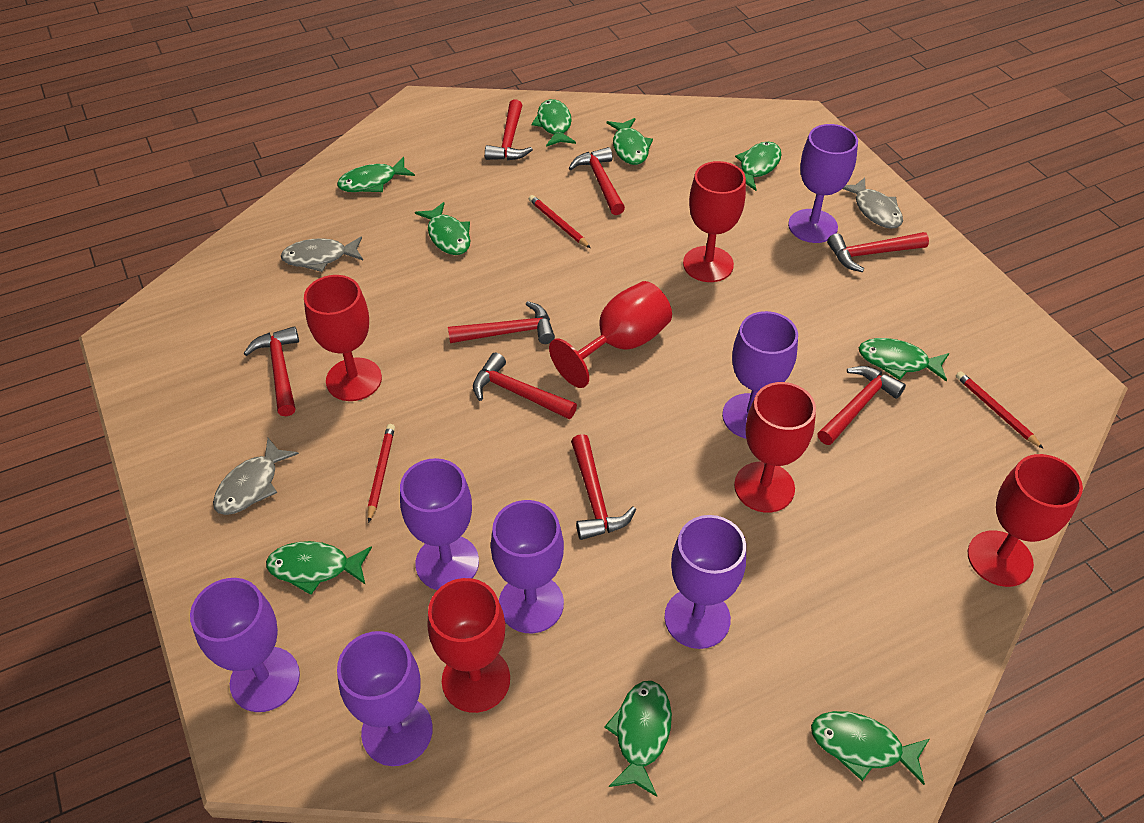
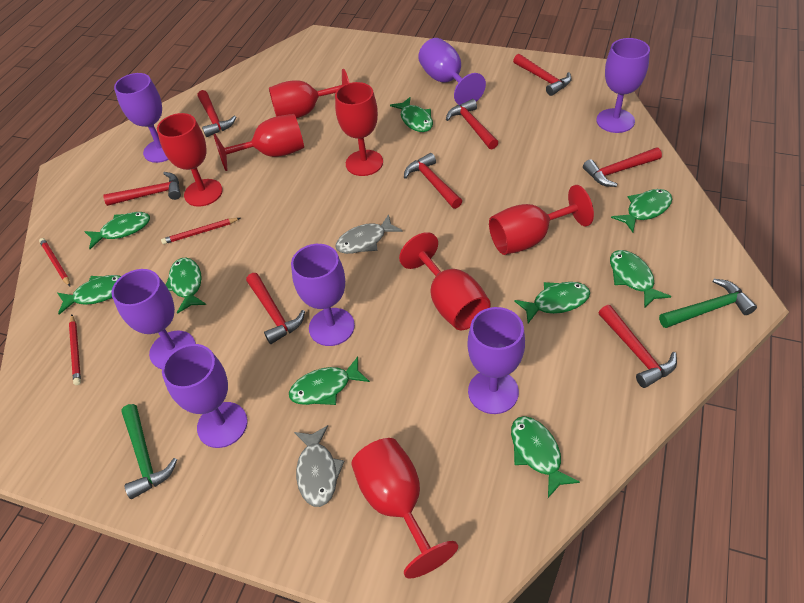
green hammer: 0 -> 2
grey fish: 3 -> 2
red goblet: 6 -> 7

